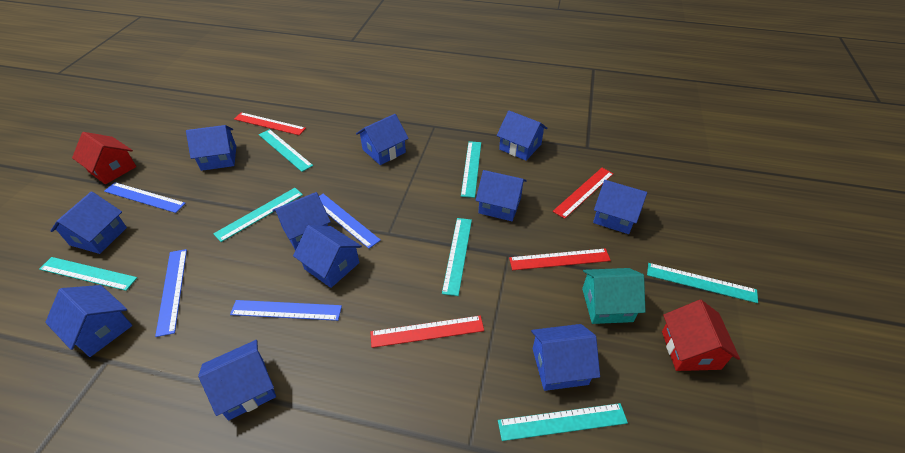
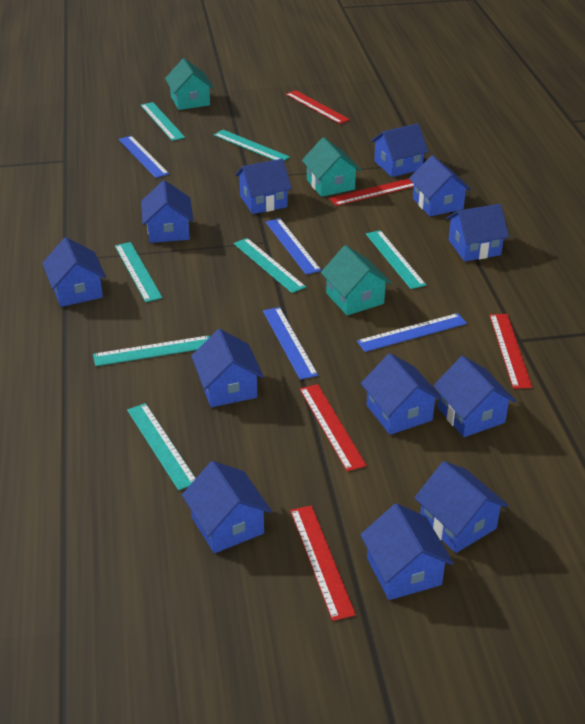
blue house: 11 -> 12
red house: 2 -> 0
red ruler: 4 -> 5
turquoise house: 1 -> 3

